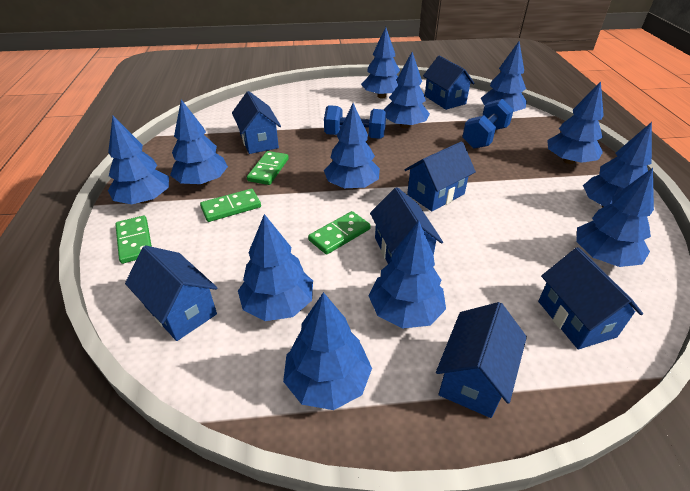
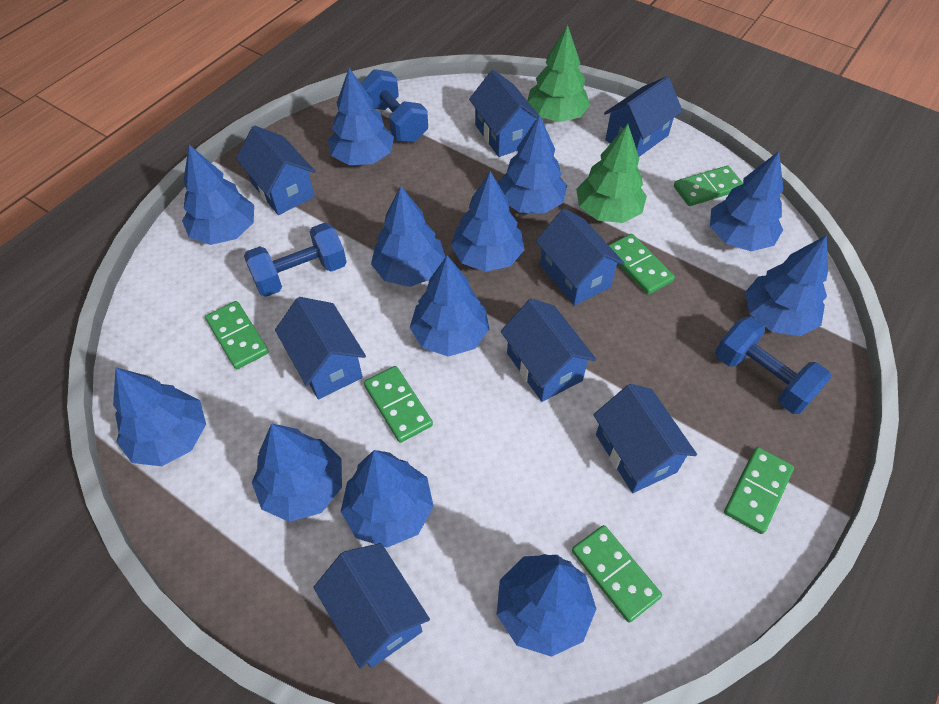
blue dumbbell: 2 -> 3
blue house: 7 -> 8
green domino: 4 -> 6
green tree: 0 -> 2

